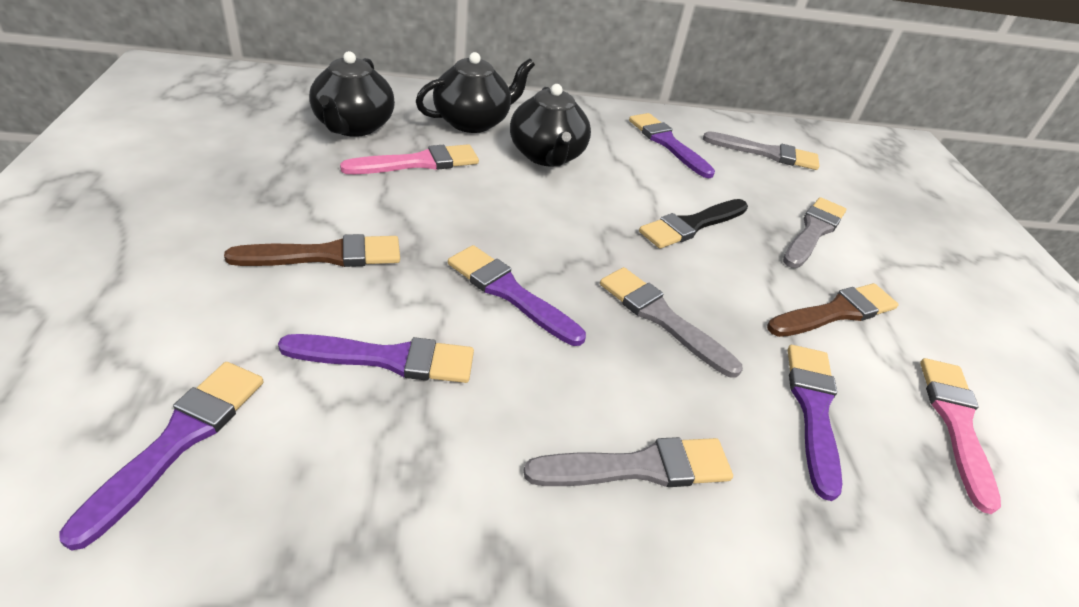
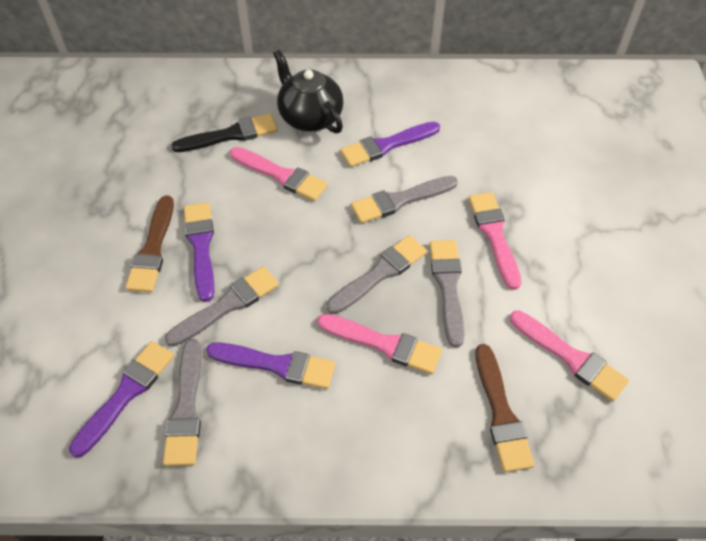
black teapot: 3 -> 1
grey brush: 4 -> 5
pink brush: 2 -> 4
purple brush: 5 -> 4

